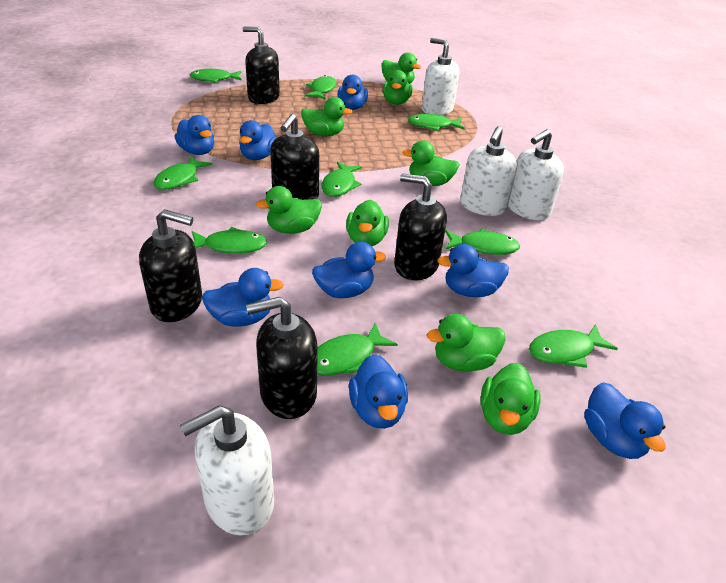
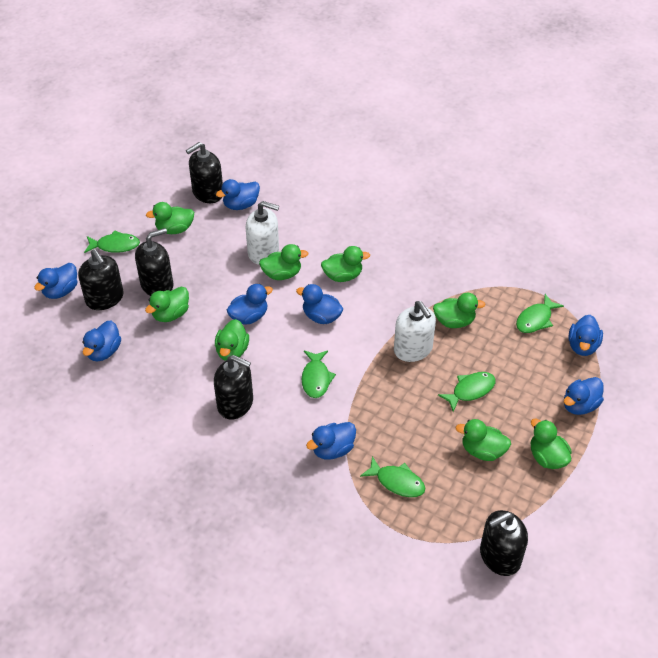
green fish: 9 -> 5
white soap dispenser: 4 -> 2

